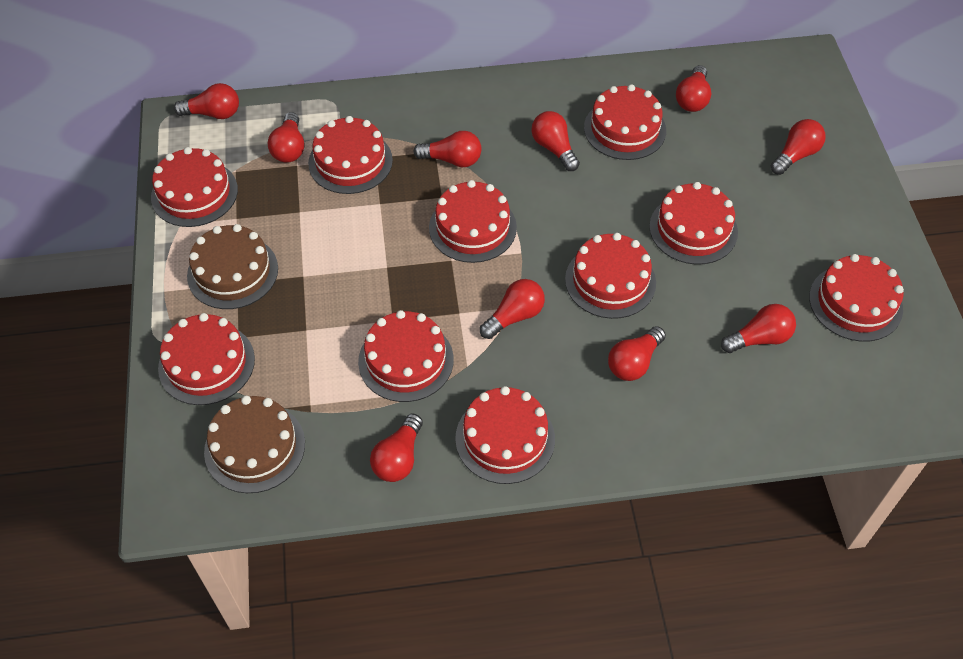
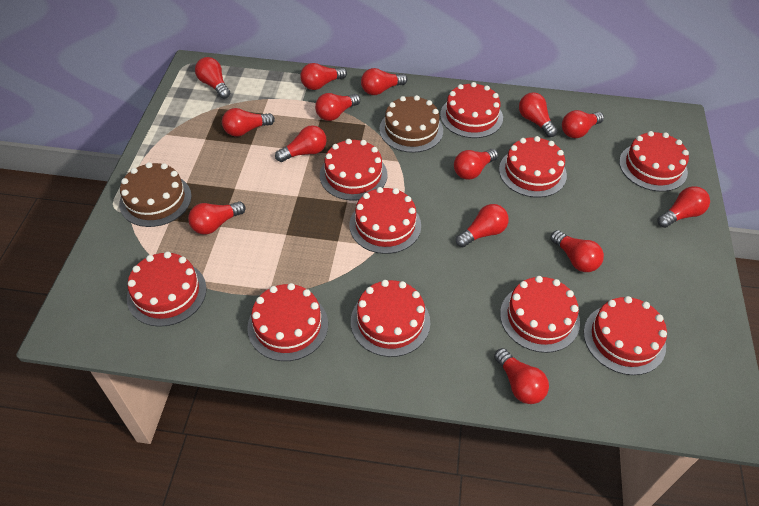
red light bulb: 10 -> 14

